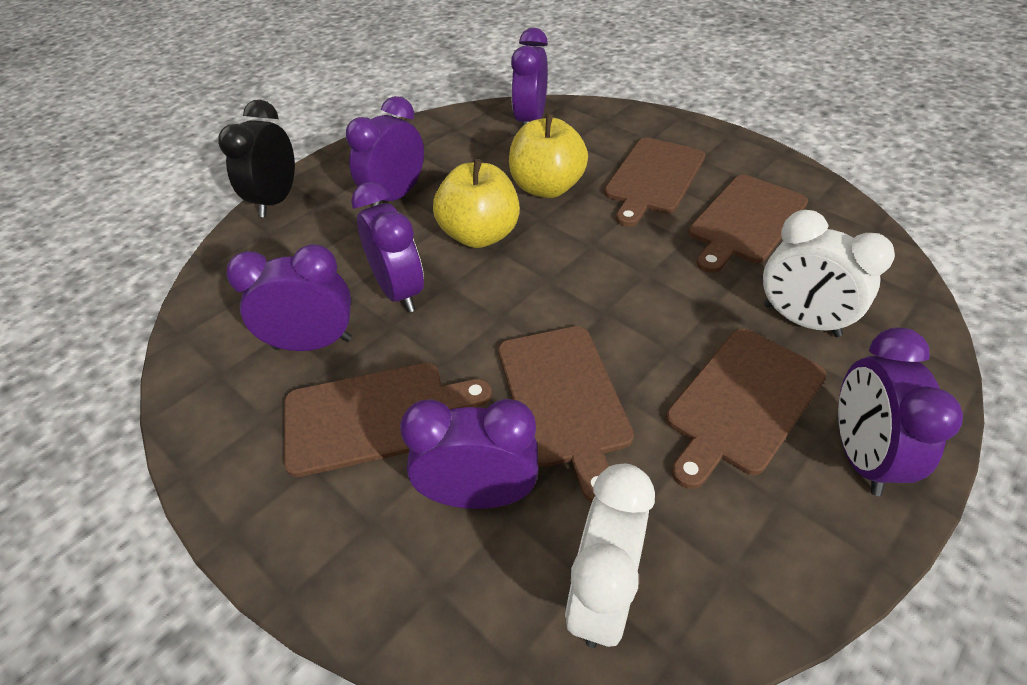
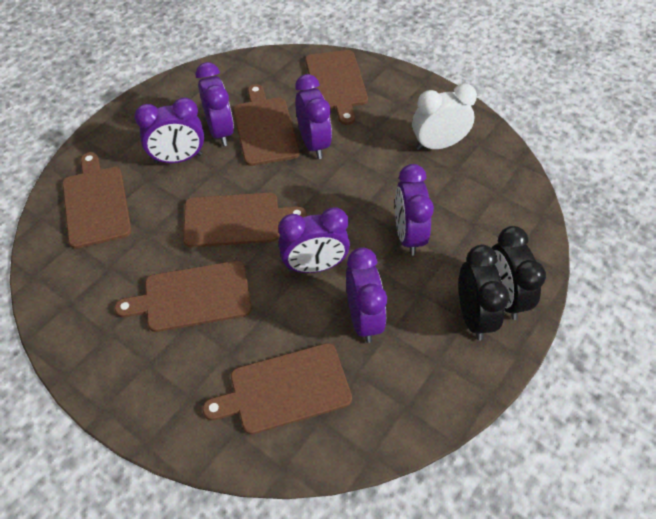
black clock: 1 -> 2
brown cutting board: 5 -> 6
white clock: 2 -> 1
yellow apple: 2 -> 0

